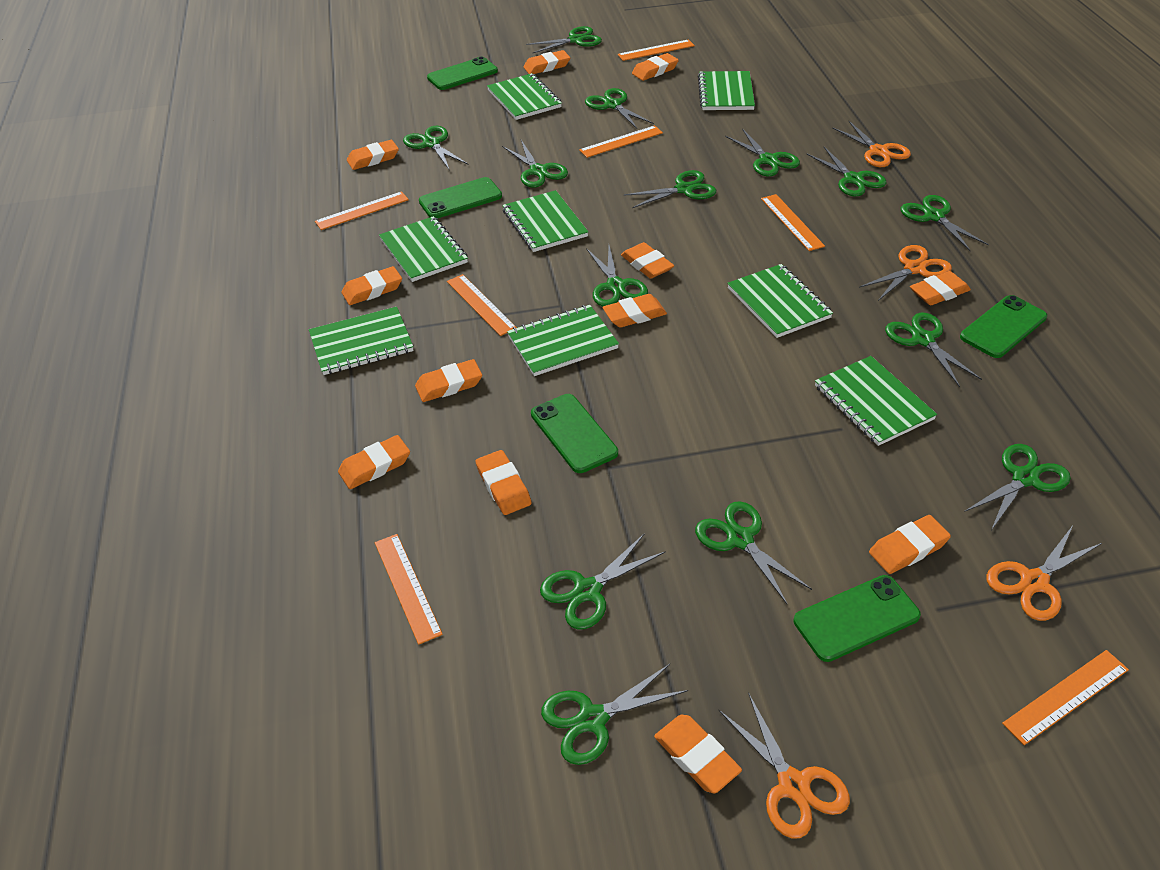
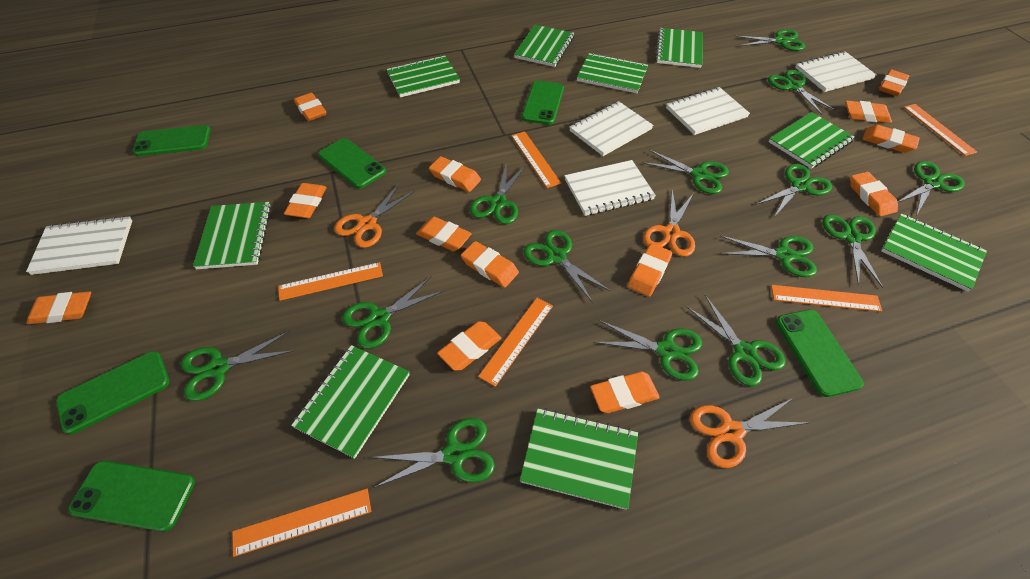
green notebook: 8 -> 9
green phone: 5 -> 6
orange eraser: 12 -> 13
orange ruler: 7 -> 6
orange scissors: 4 -> 3
white notebook: 0 -> 5

